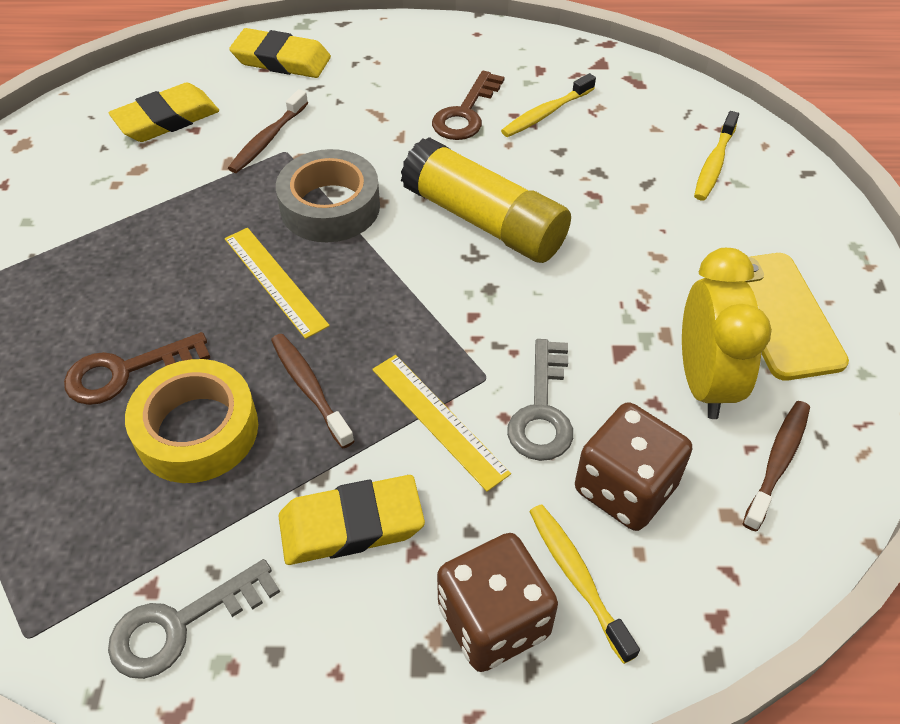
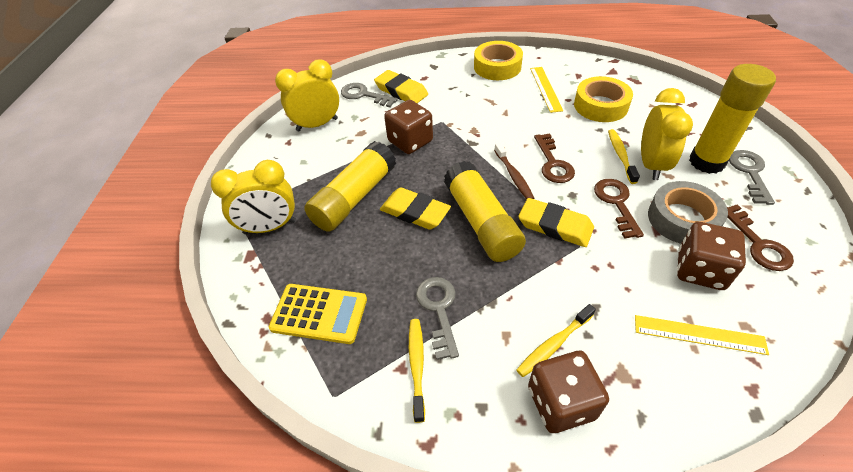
brown dice: 2 -> 3
brown key: 2 -> 3
brown toothbrush: 3 -> 1
grey key: 2 -> 3
yellow calculator: 0 -> 1
yellow clock: 1 -> 3
yellow glue stick: 1 -> 3
yellow phone: 1 -> 0
yellow tape: 1 -> 2

